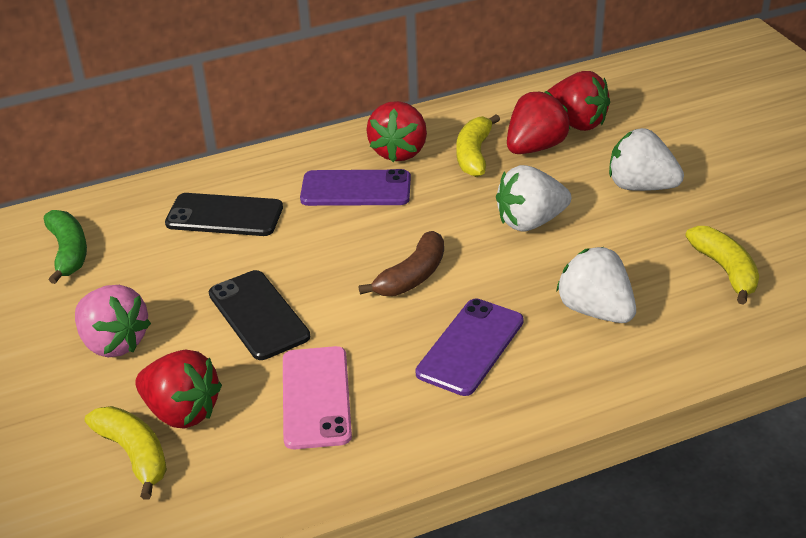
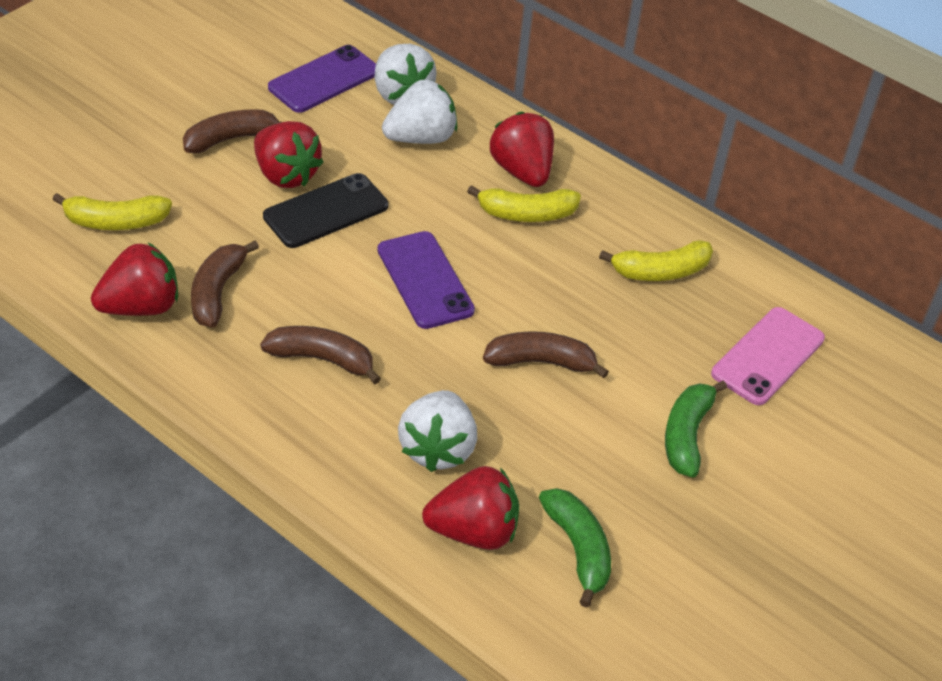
black phone: 2 -> 1
brown banana: 1 -> 4
green banana: 1 -> 2
pink strawberry: 1 -> 0

